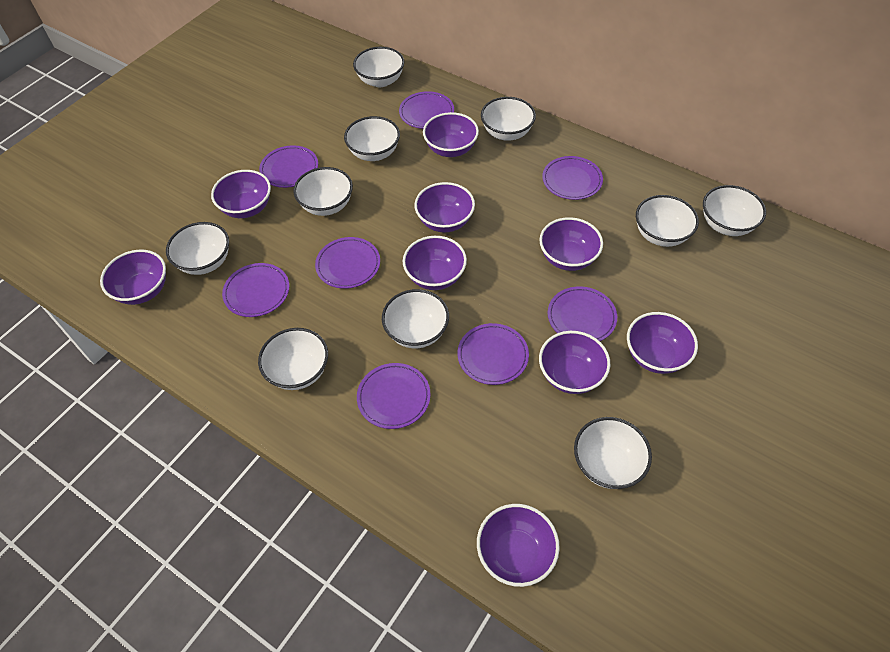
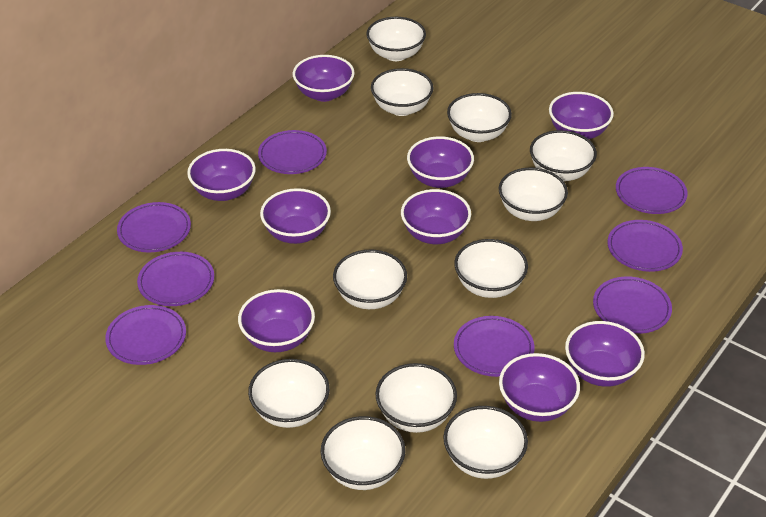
white bowl: 10 -> 11

